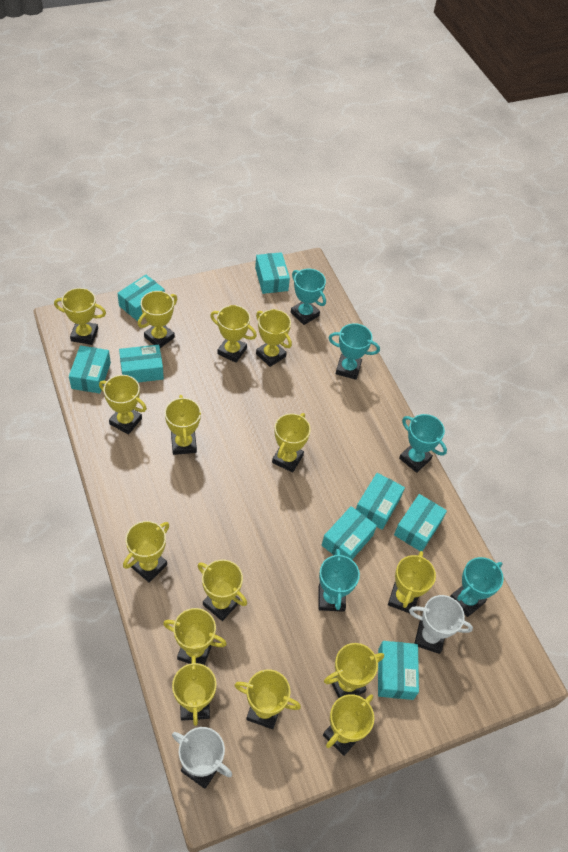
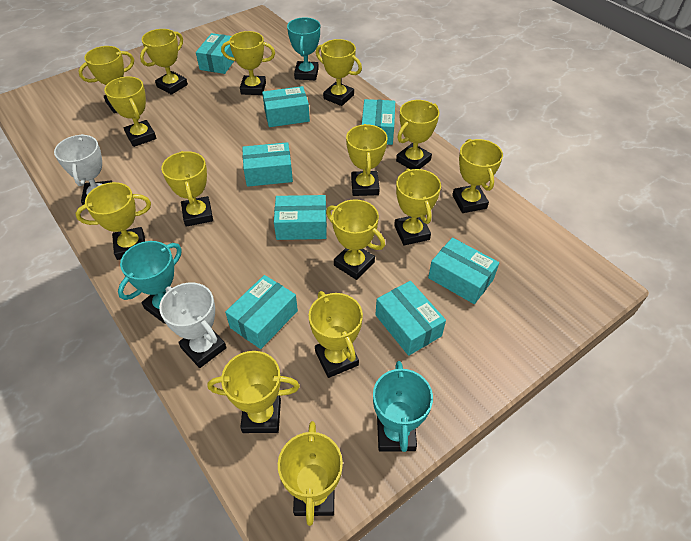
turquoise trophy: 5 -> 3

